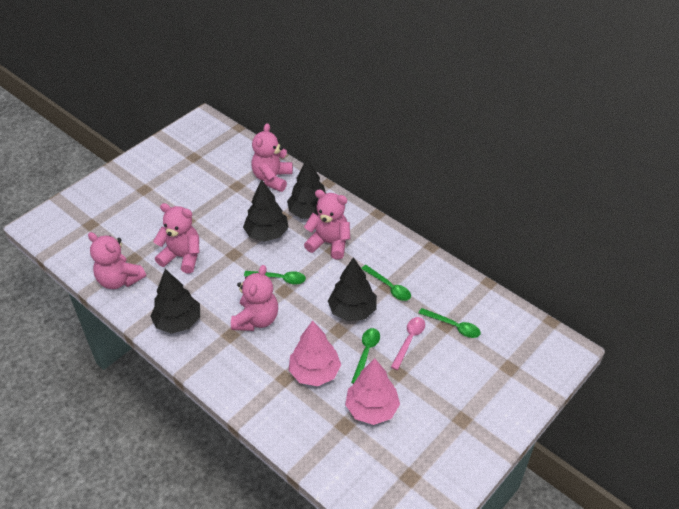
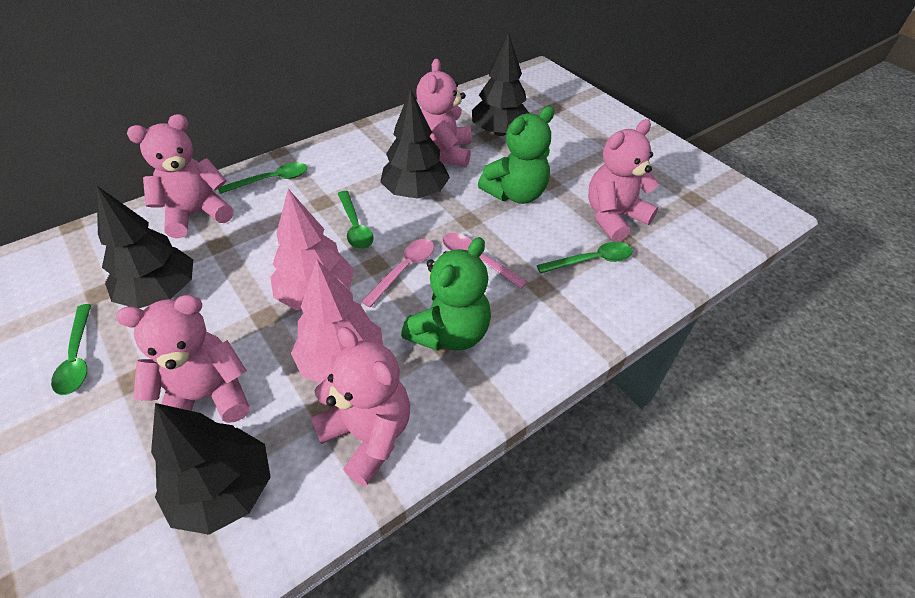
green teddy bear: 0 -> 2
pink spoon: 1 -> 2

